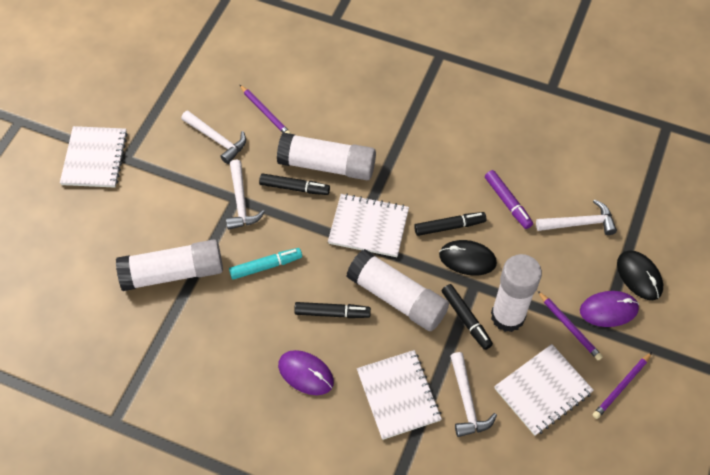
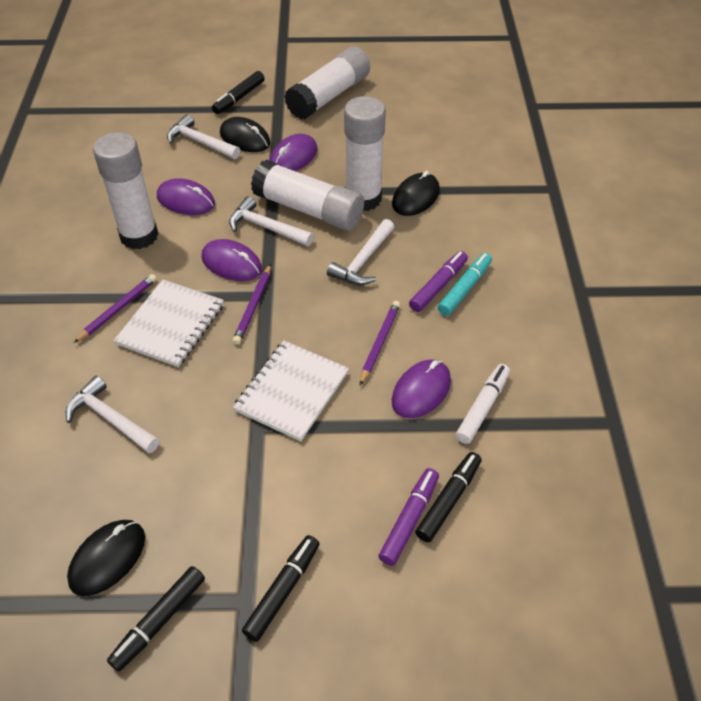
black mouse: 2 -> 3
purple marker: 1 -> 2
purple mouse: 2 -> 4
white marker: 0 -> 1
white notebook: 4 -> 2

